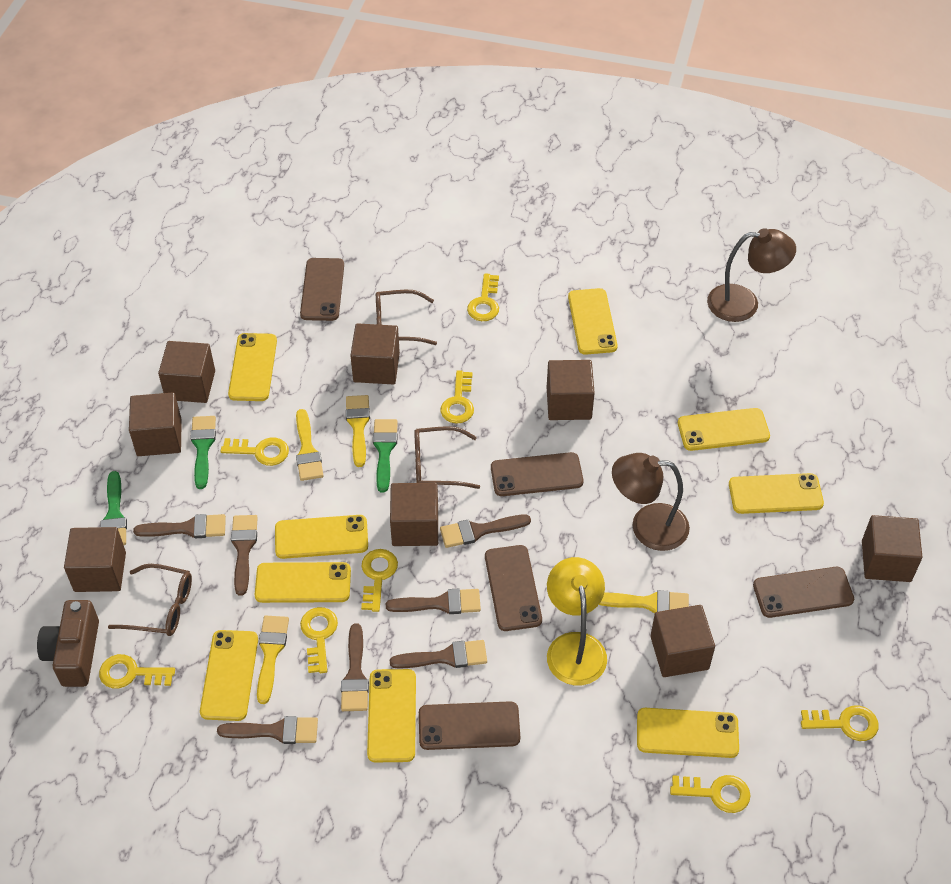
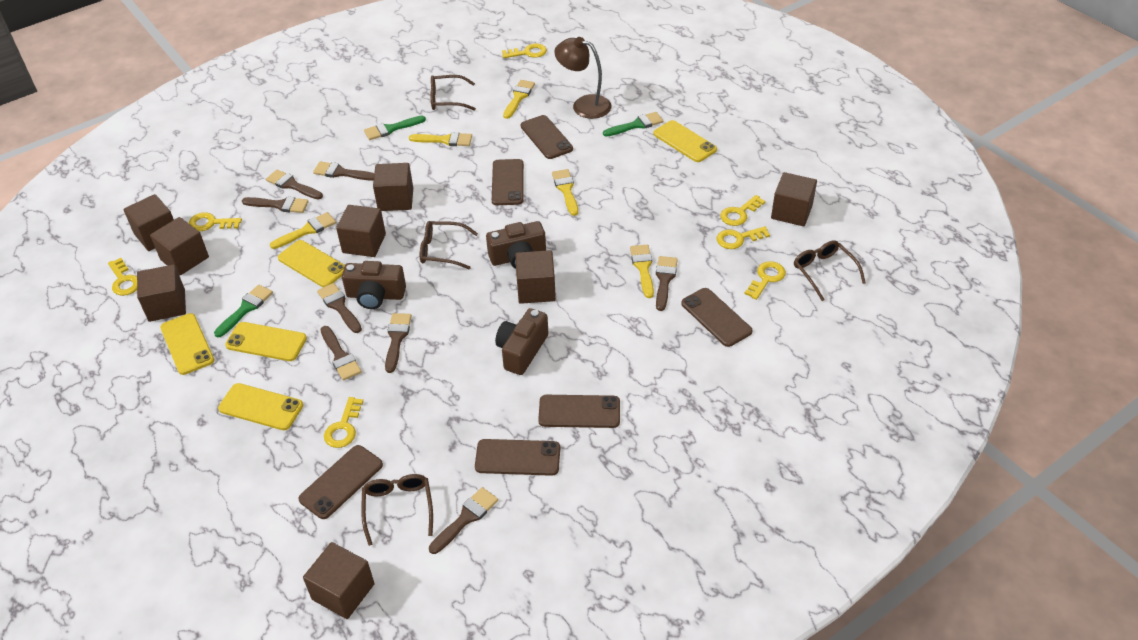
brown brush: 7 -> 8
brown camera: 1 -> 3
brown glasses: 3 -> 4
brown lamp: 2 -> 1
brown phone: 5 -> 6
yellow brush: 4 -> 5
yellow key: 8 -> 7
yellow lamp: 1 -> 0
yellow phone: 9 -> 5

